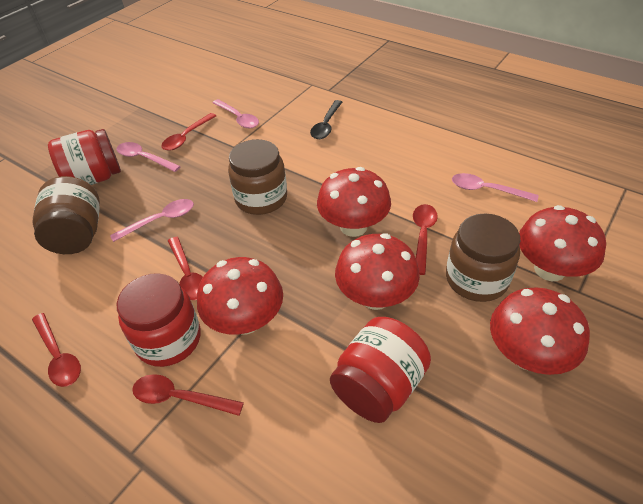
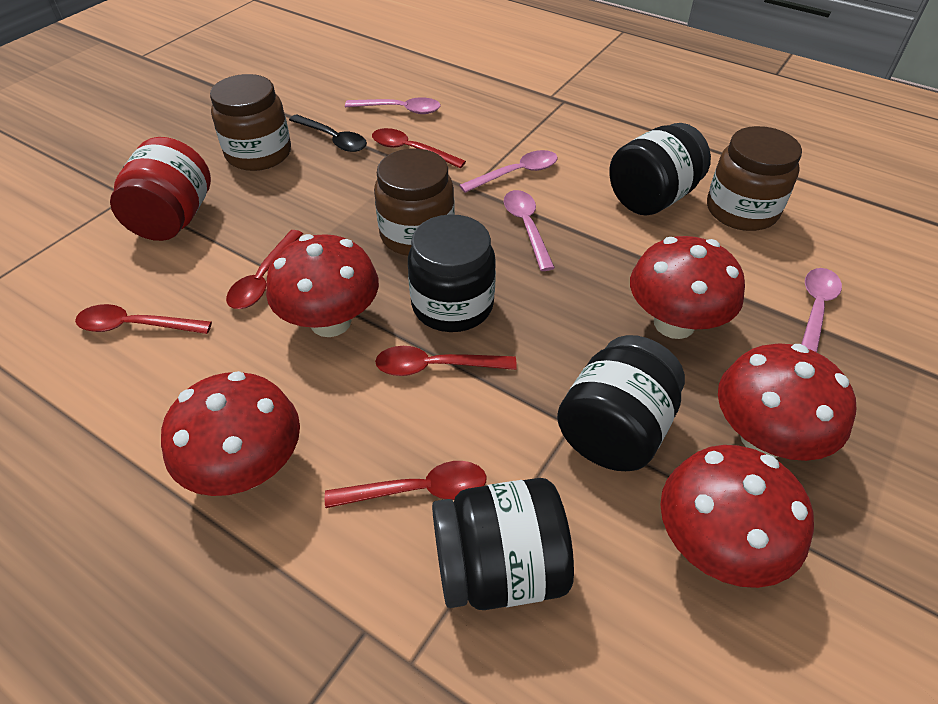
black jar: 0 -> 4
red jar: 3 -> 1

